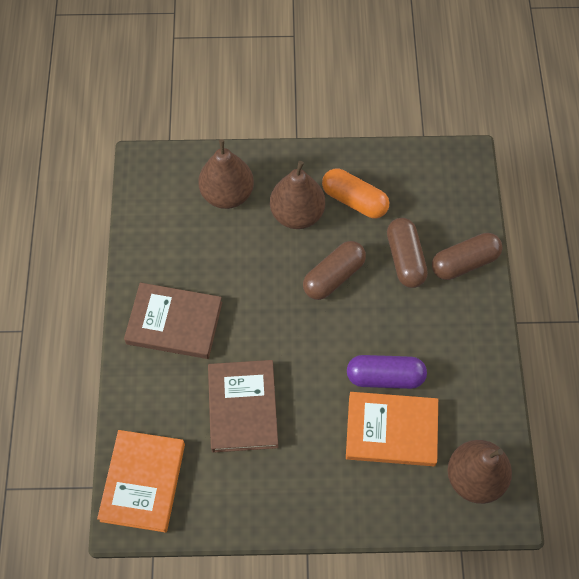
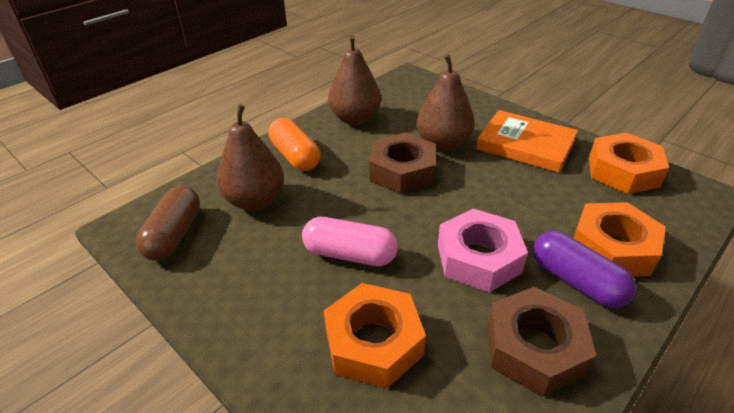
brown book: 2 -> 0
brown capsule: 3 -> 1
brown nut: 0 -> 2
orange book: 2 -> 1
orange nut: 0 -> 3
pink capsule: 0 -> 1
pink nut: 0 -> 1

